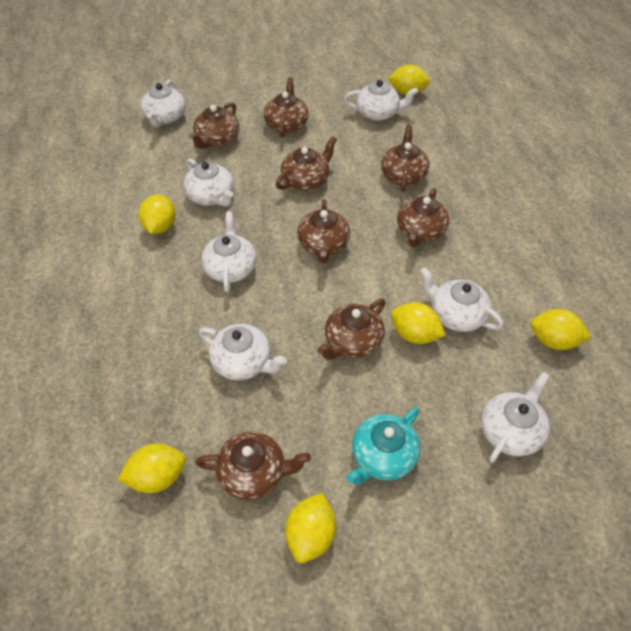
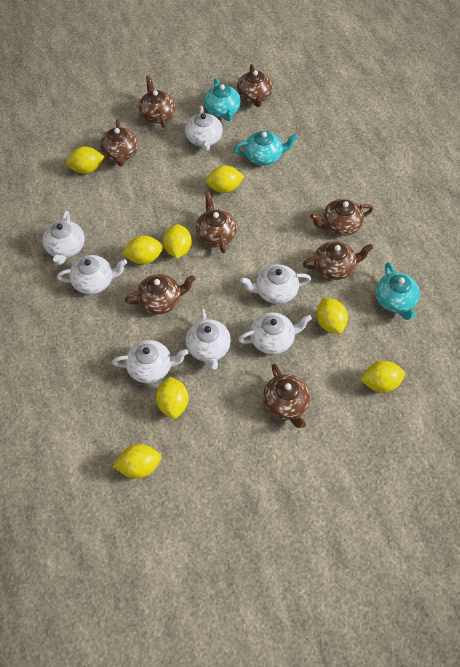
turquoise teapot: 1 -> 3
yellow lemon: 6 -> 8

